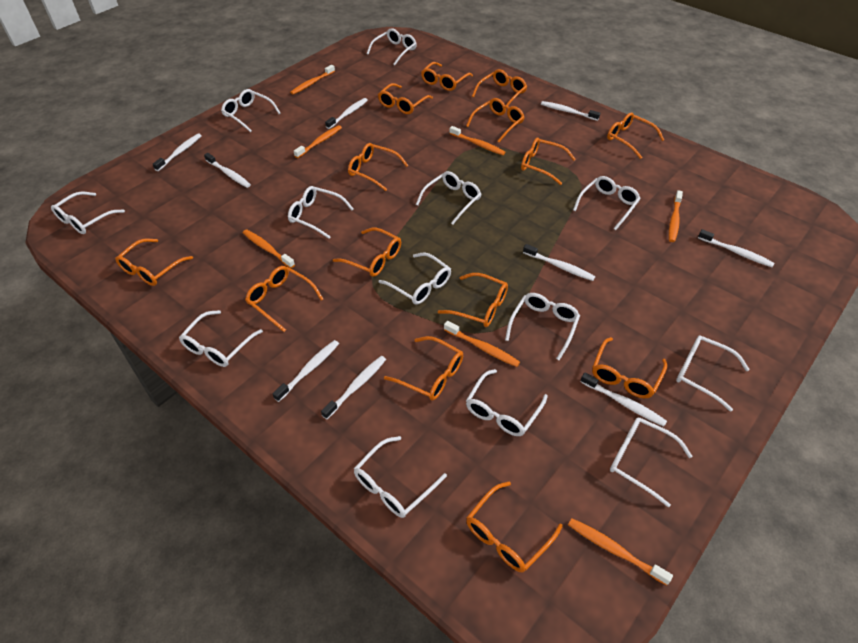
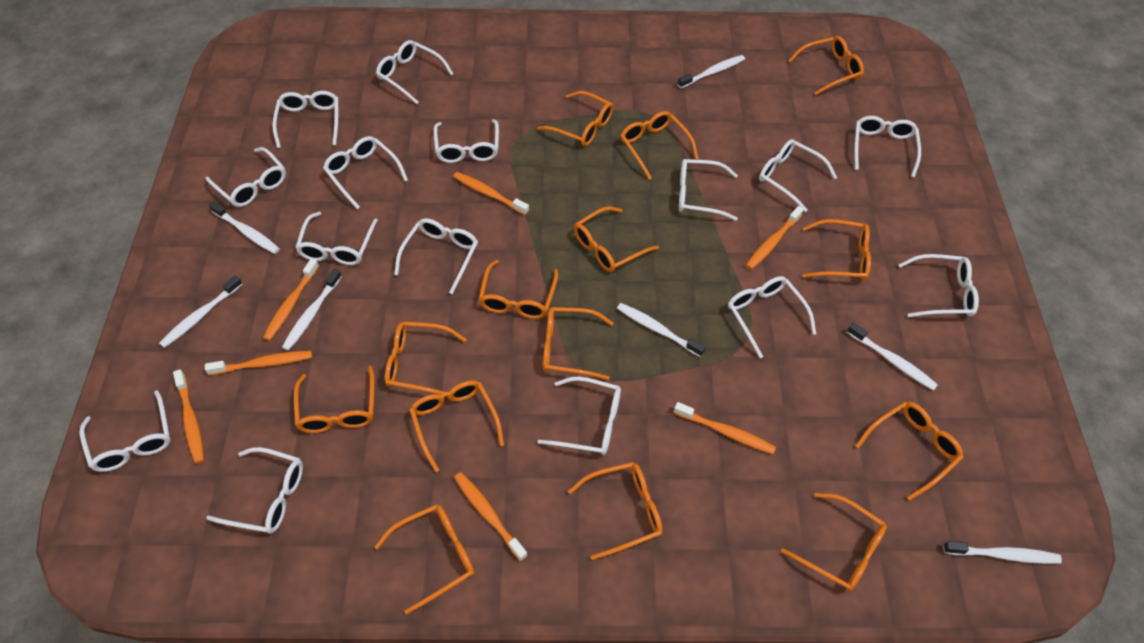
white glasses: 13 -> 15
white toothbrush: 9 -> 7

